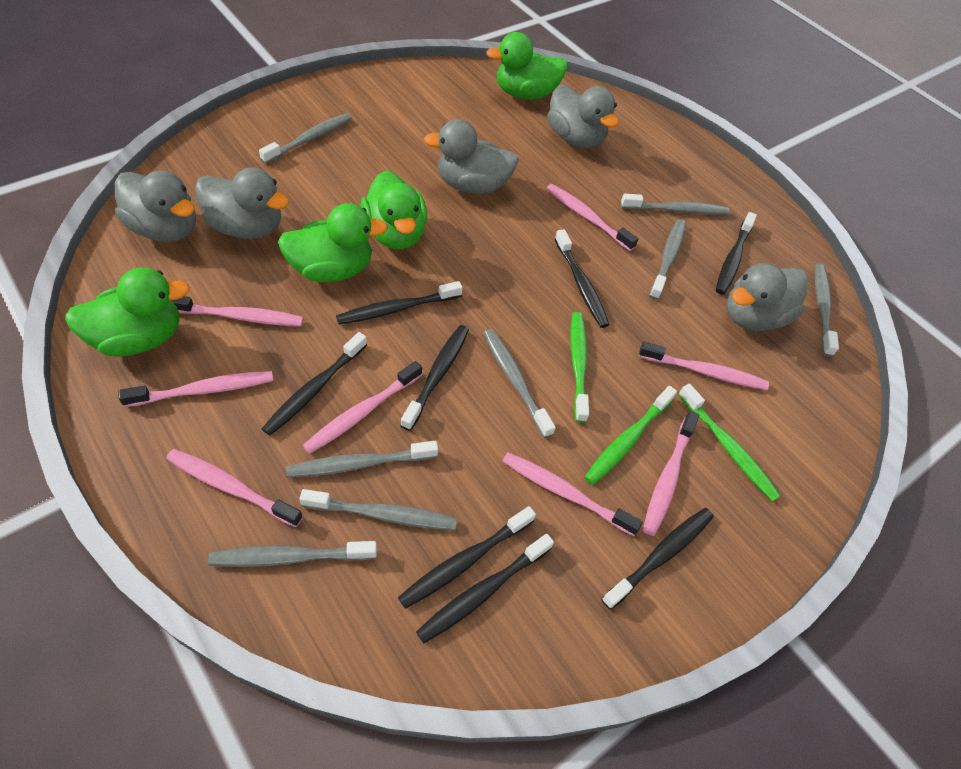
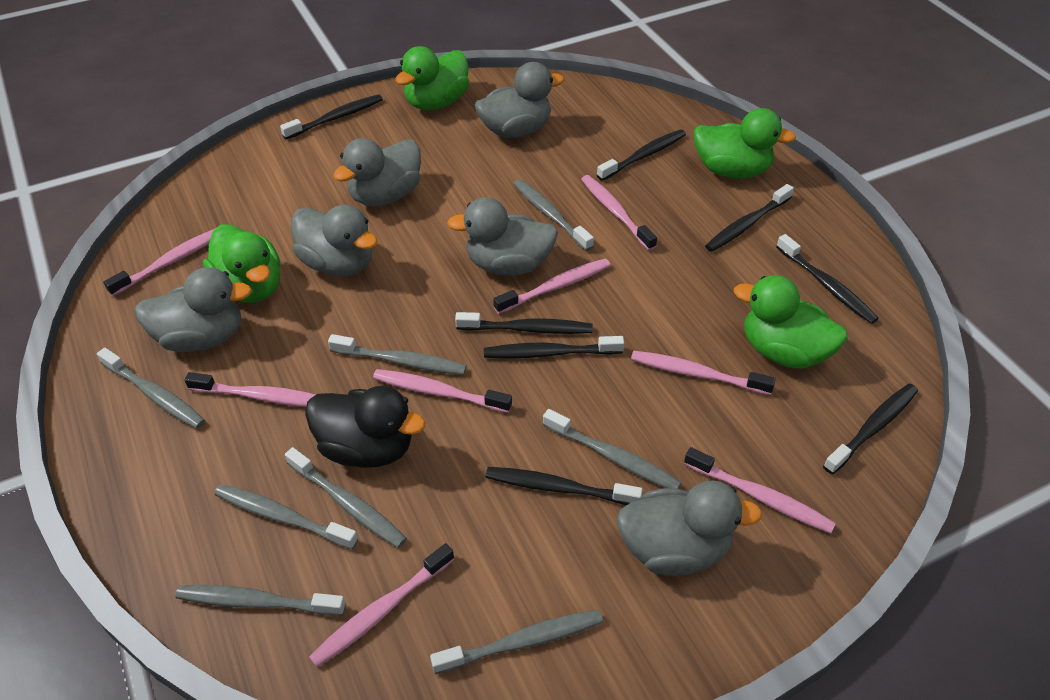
black duck: 0 -> 1
green toothbrush: 3 -> 0
grey duck: 5 -> 6

